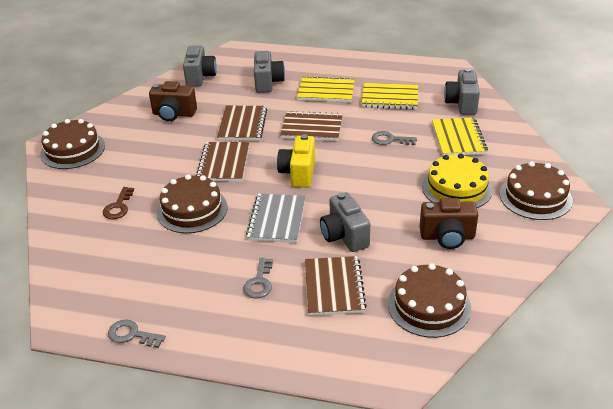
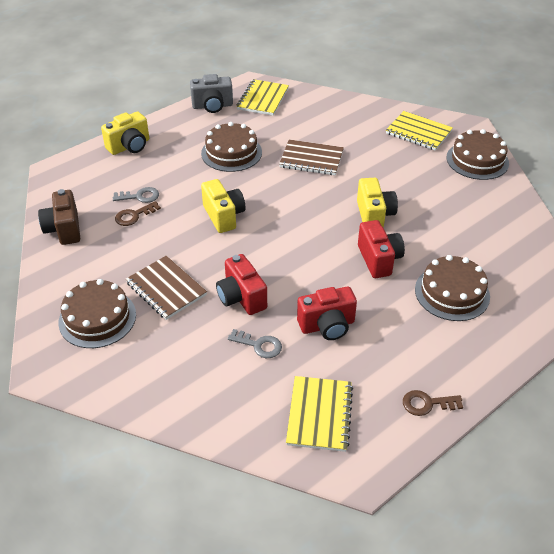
brown camera: 2 -> 1
brown key: 1 -> 2
brown notebook: 4 -> 2
grey camera: 4 -> 1
grey key: 3 -> 2
grey notebook: 1 -> 0
red camera: 0 -> 3
yellow cake: 1 -> 0
yellow camera: 1 -> 3

